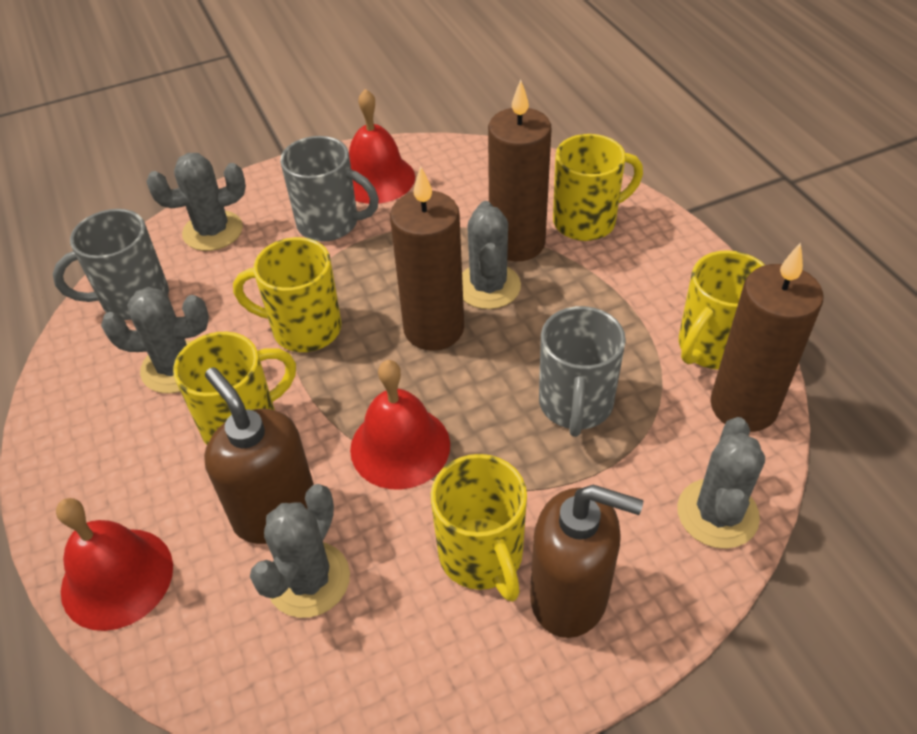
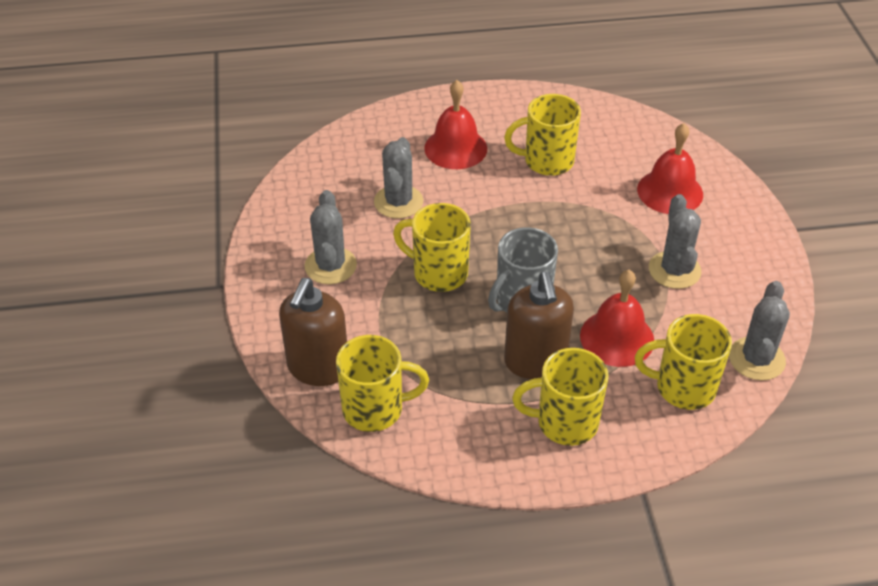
brown candle: 3 -> 0
grey cactus: 5 -> 4
grey mug: 3 -> 1

